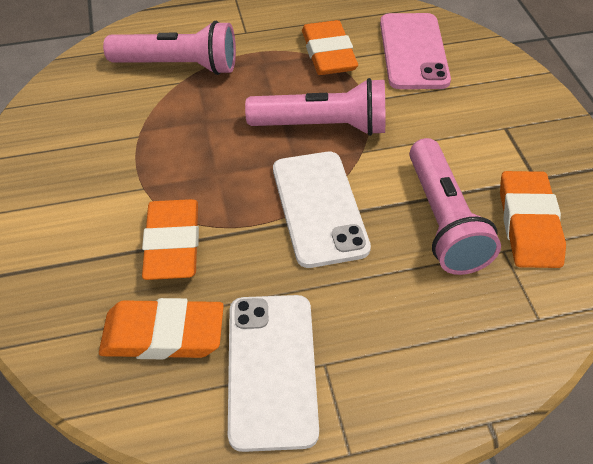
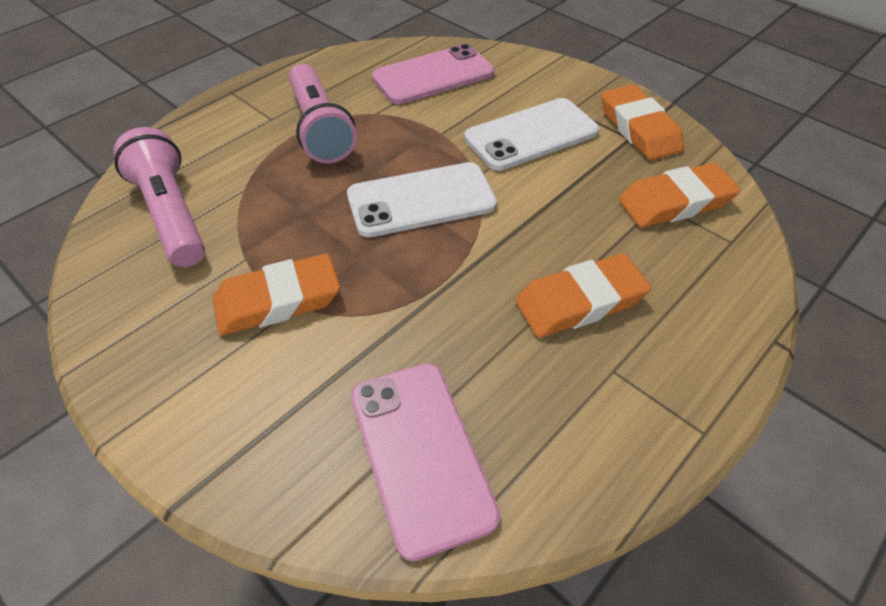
pink flashlight: 3 -> 2
pink phone: 1 -> 2

